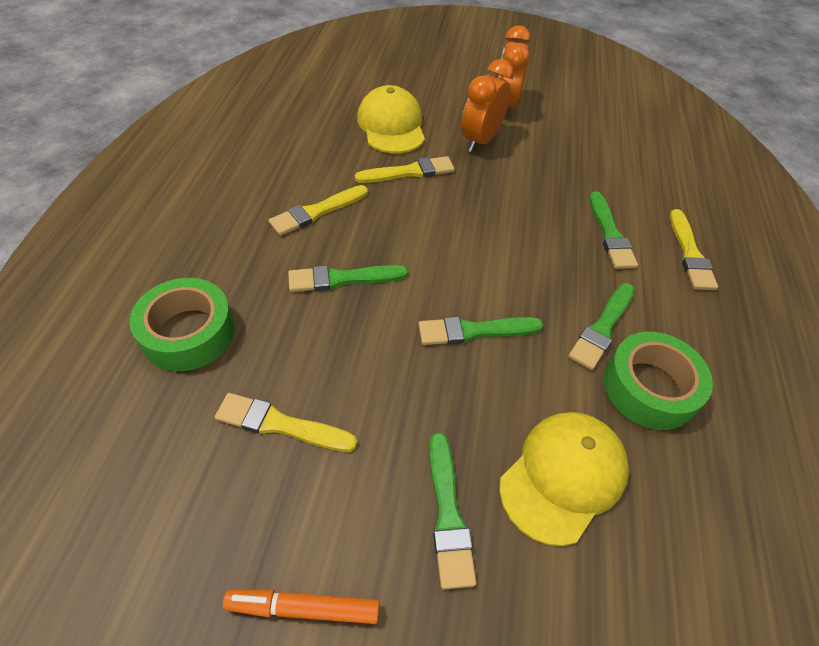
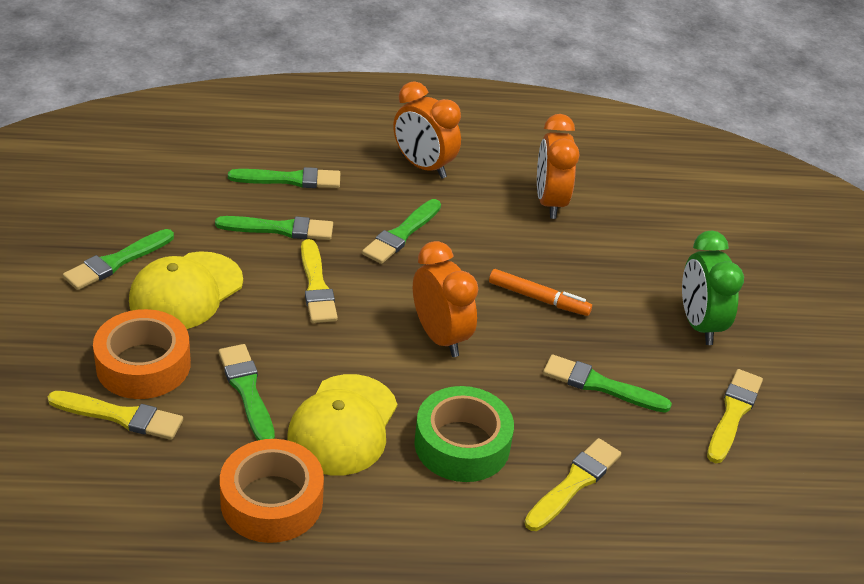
green brush: 5 -> 6
green clock: 0 -> 1
green tape: 2 -> 1
orange clock: 2 -> 3
orange tape: 0 -> 2

